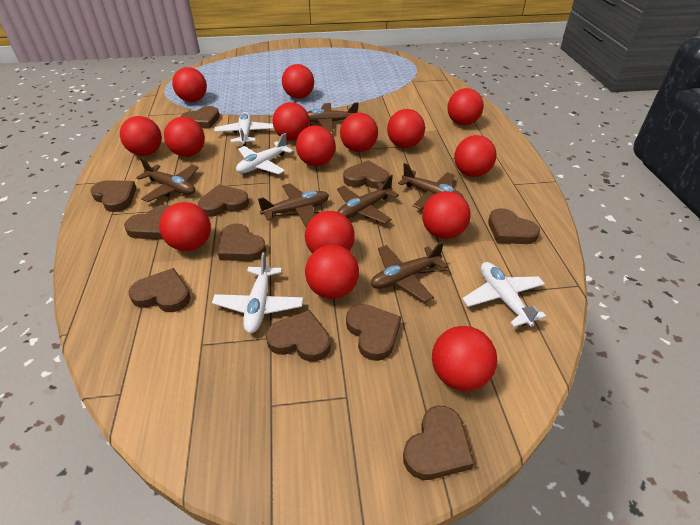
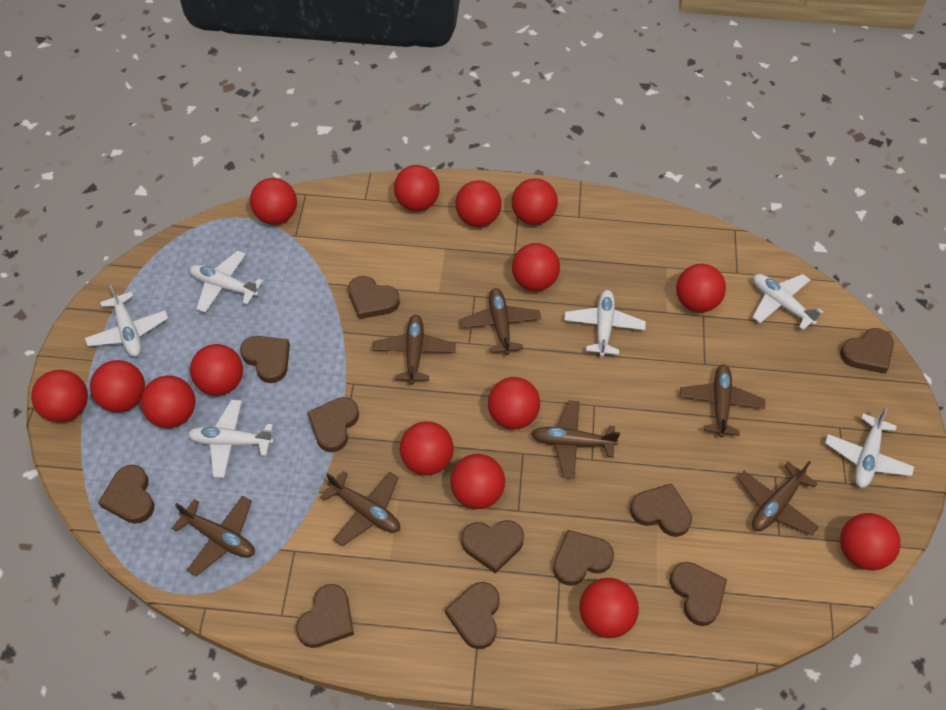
brown plane: 6 -> 7
white plane: 4 -> 6

